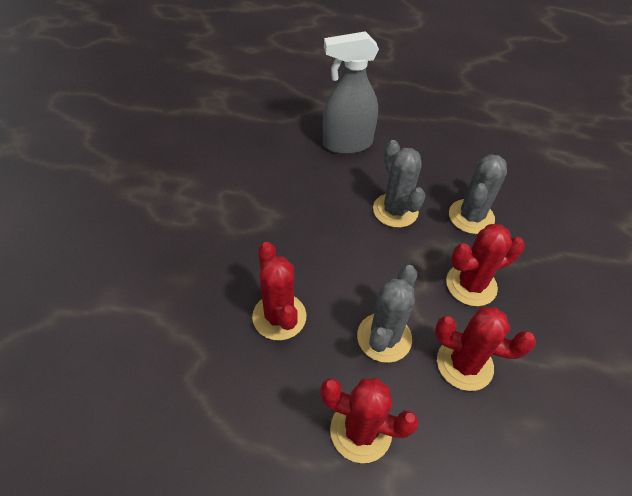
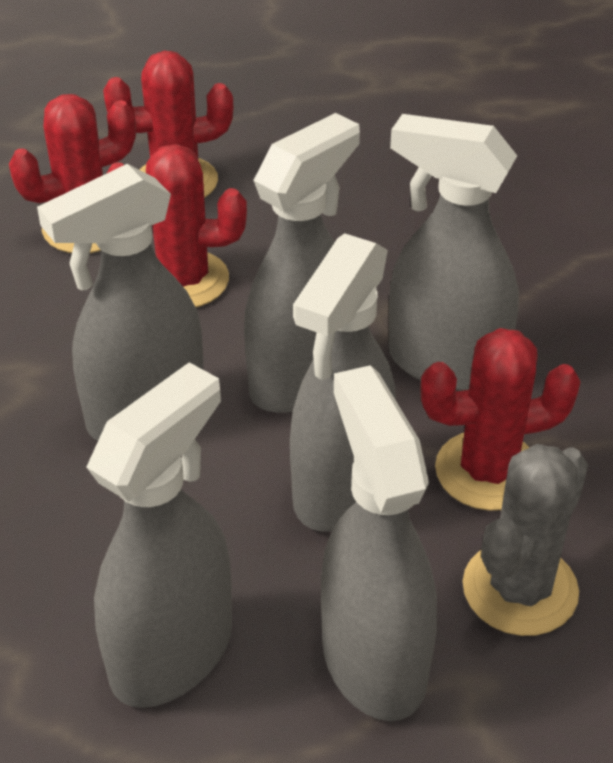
grey cactus: 3 -> 1
grey spray bottle: 1 -> 6

